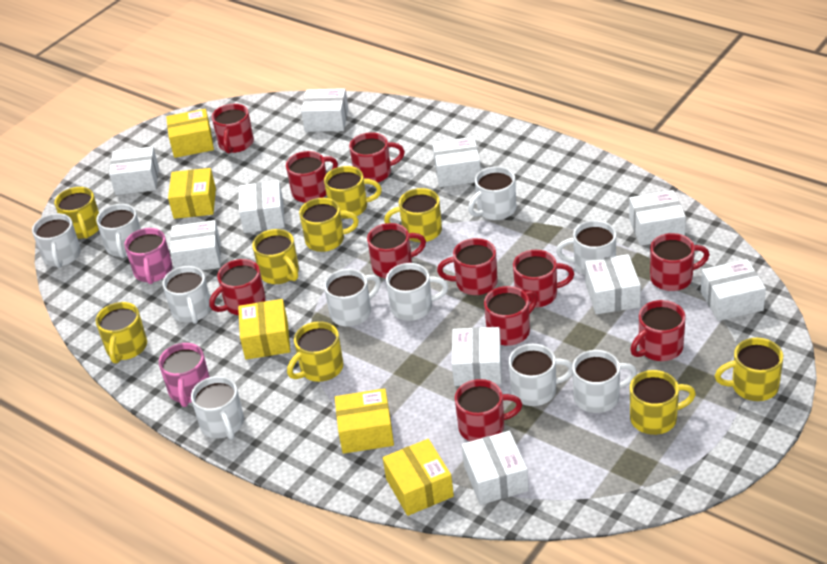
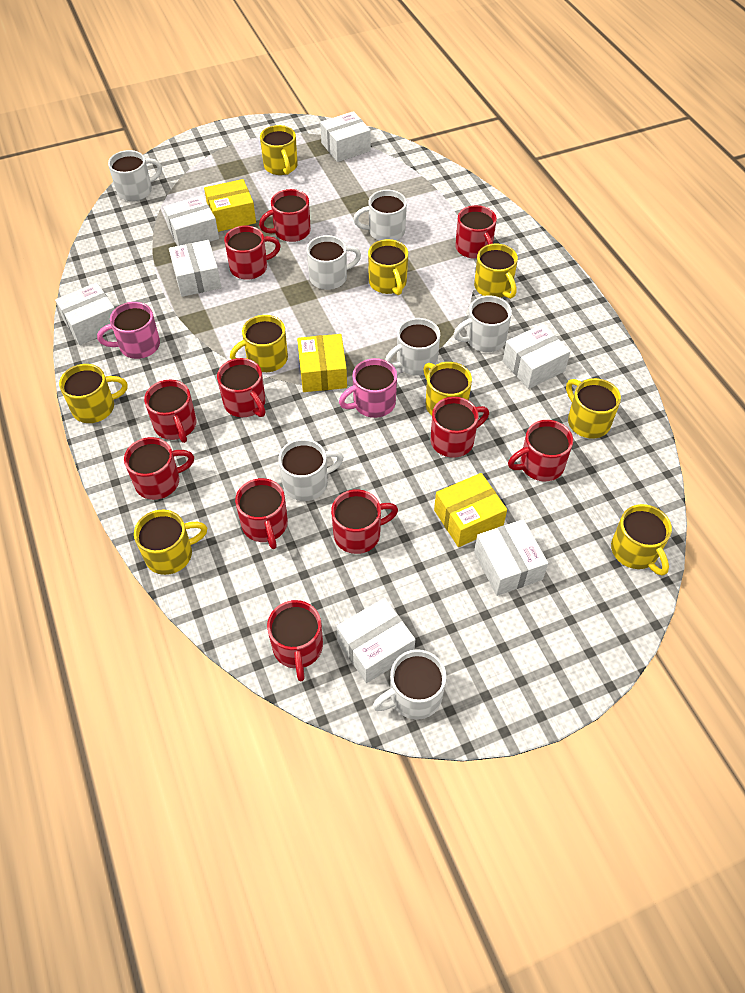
white box: 10 -> 7
white mug: 10 -> 7
yellow box: 5 -> 3

